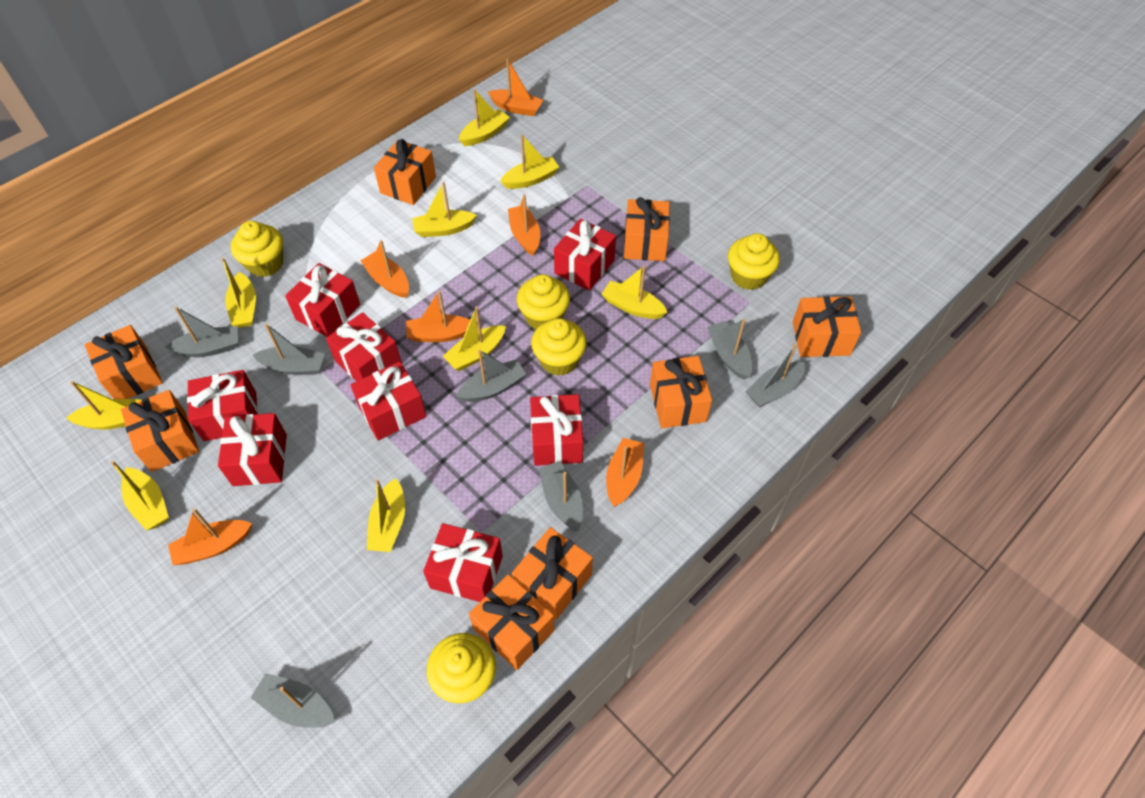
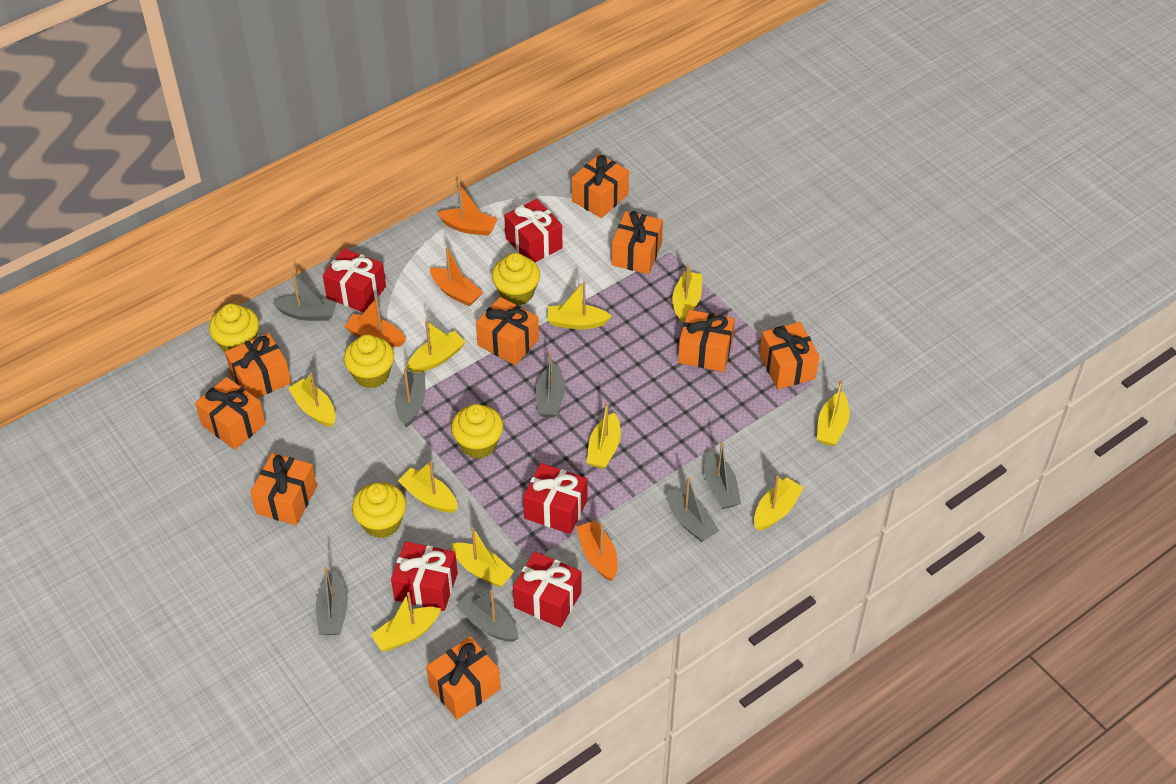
orange boat: 6 -> 4
orange gift: 8 -> 9
red gift: 8 -> 5
yellow boat: 9 -> 10

